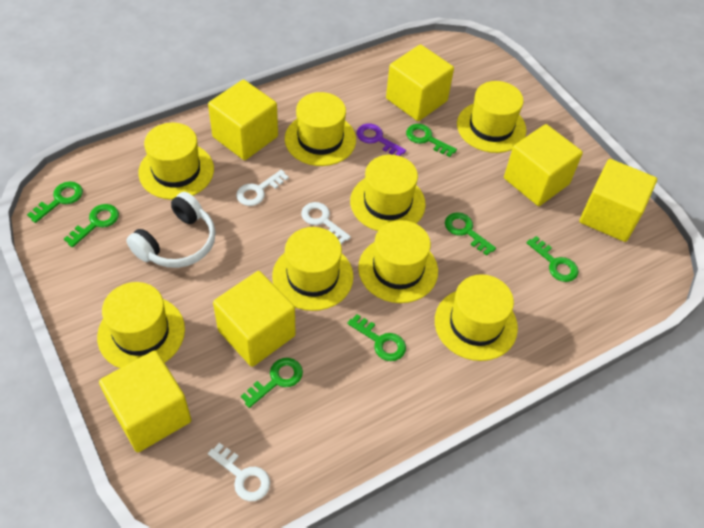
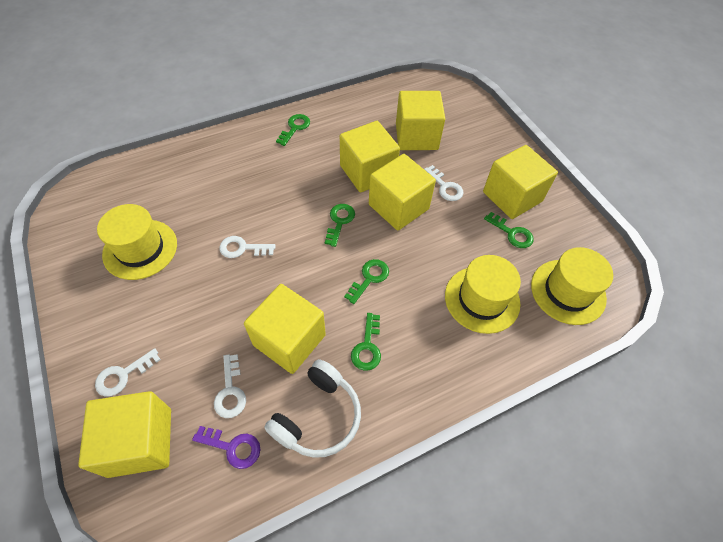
green key: 7 -> 5
white key: 3 -> 4
yellow hat: 8 -> 3

